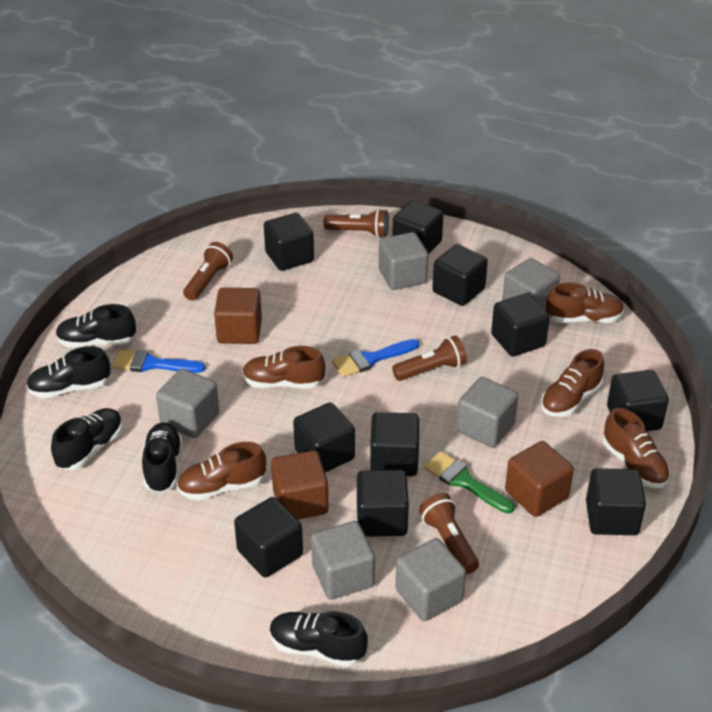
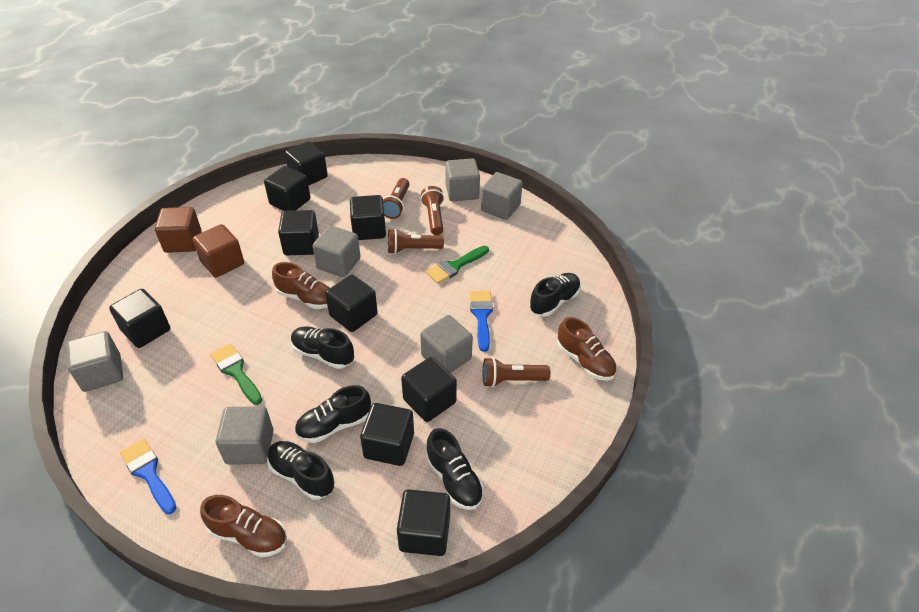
black cube: 10 -> 9
brown cube: 3 -> 2
brown shoe: 5 -> 3
green brush: 1 -> 2

